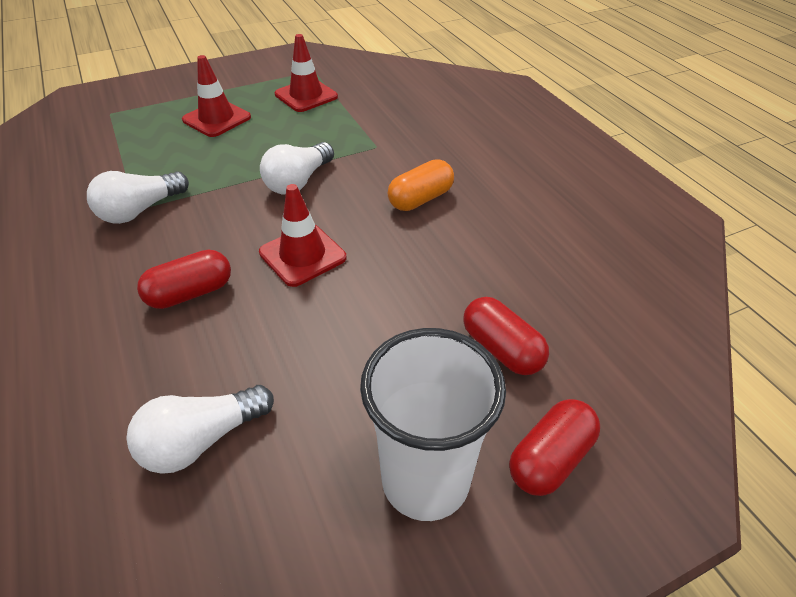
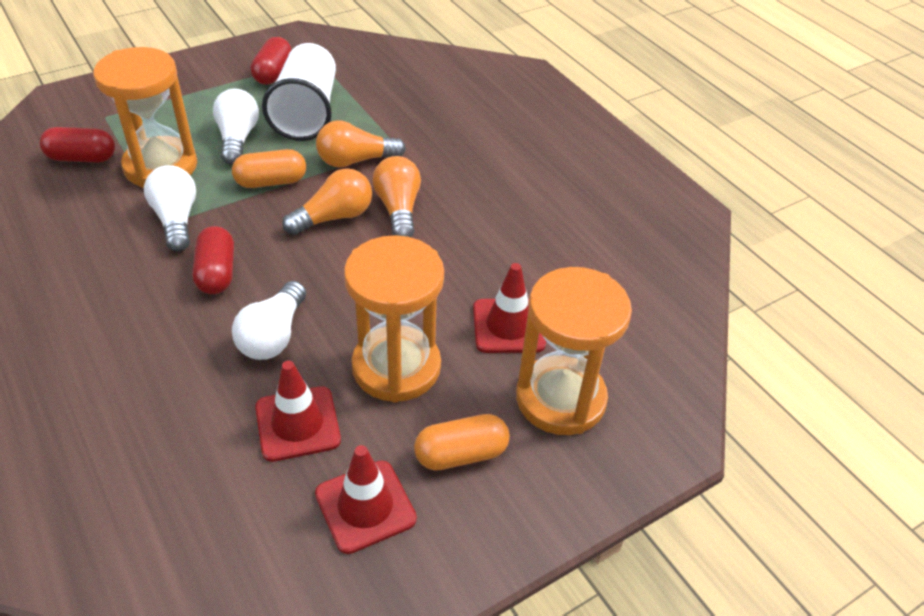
orange capsule: 1 -> 2
orange hourglass: 0 -> 3
orange light bulb: 0 -> 3

